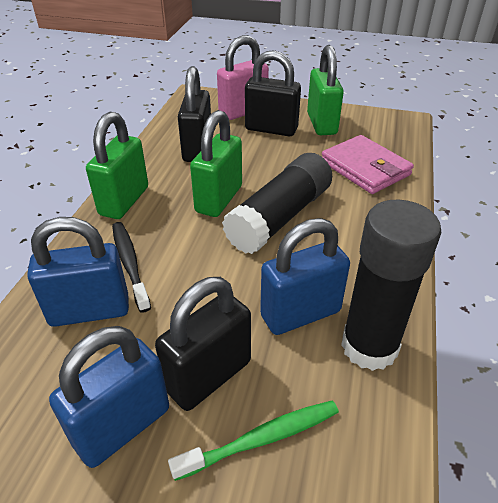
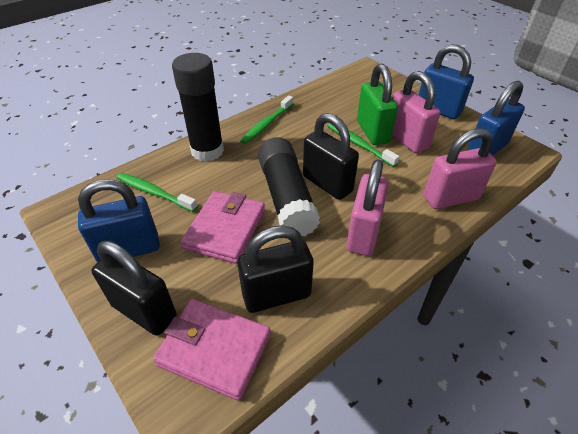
black toothbrush: 1 -> 0
green padlock: 3 -> 1
green toothbrush: 1 -> 3
pink padlock: 1 -> 3
pink wallet: 1 -> 2

